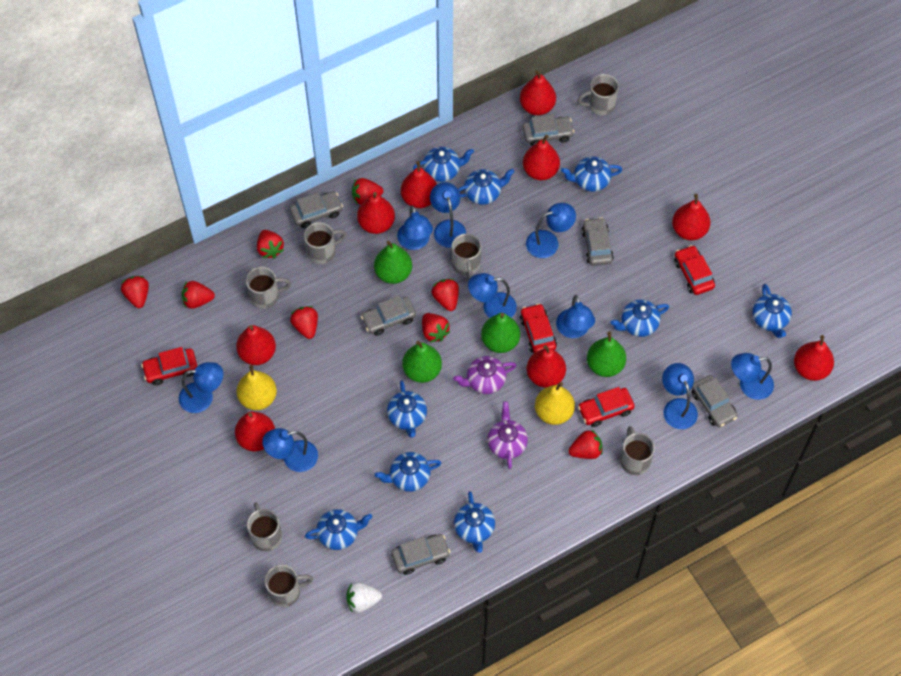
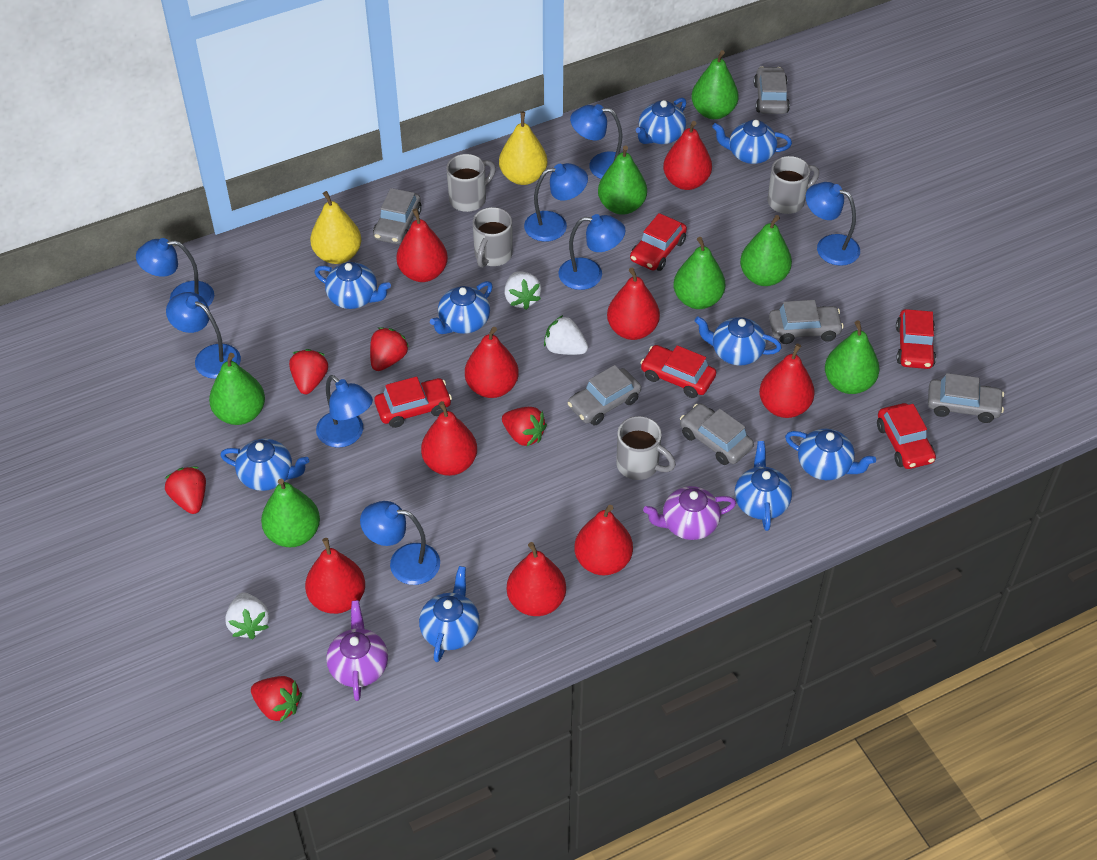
blue lamp: 9 -> 8
green pear: 4 -> 7
grey mug: 7 -> 4
red car: 4 -> 5
red strawberry: 8 -> 5
white strawberry: 1 -> 3

